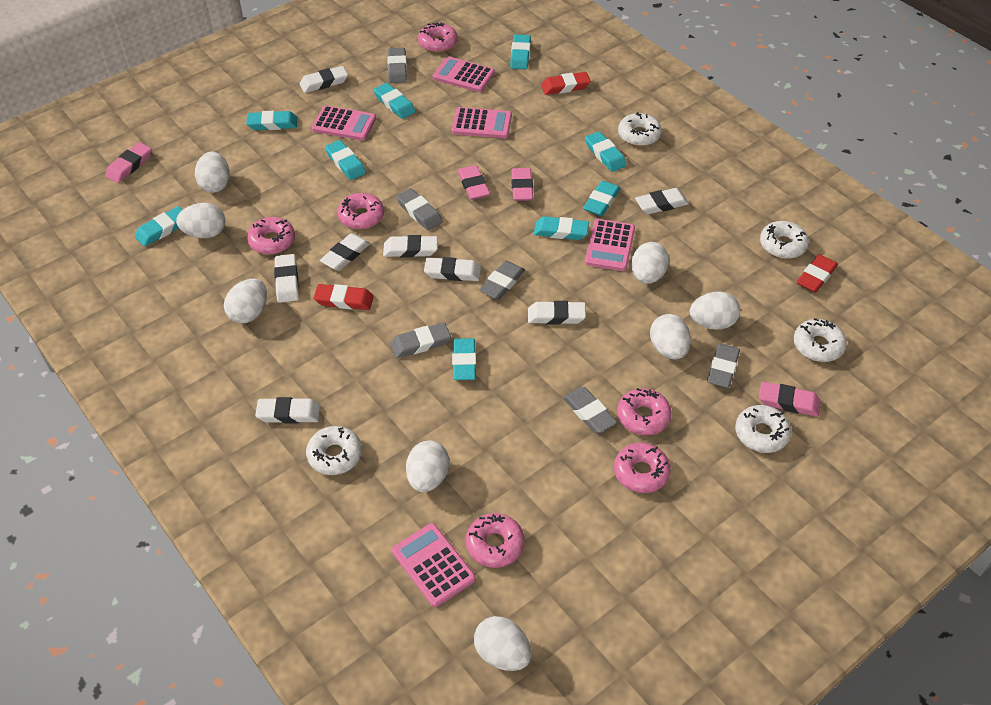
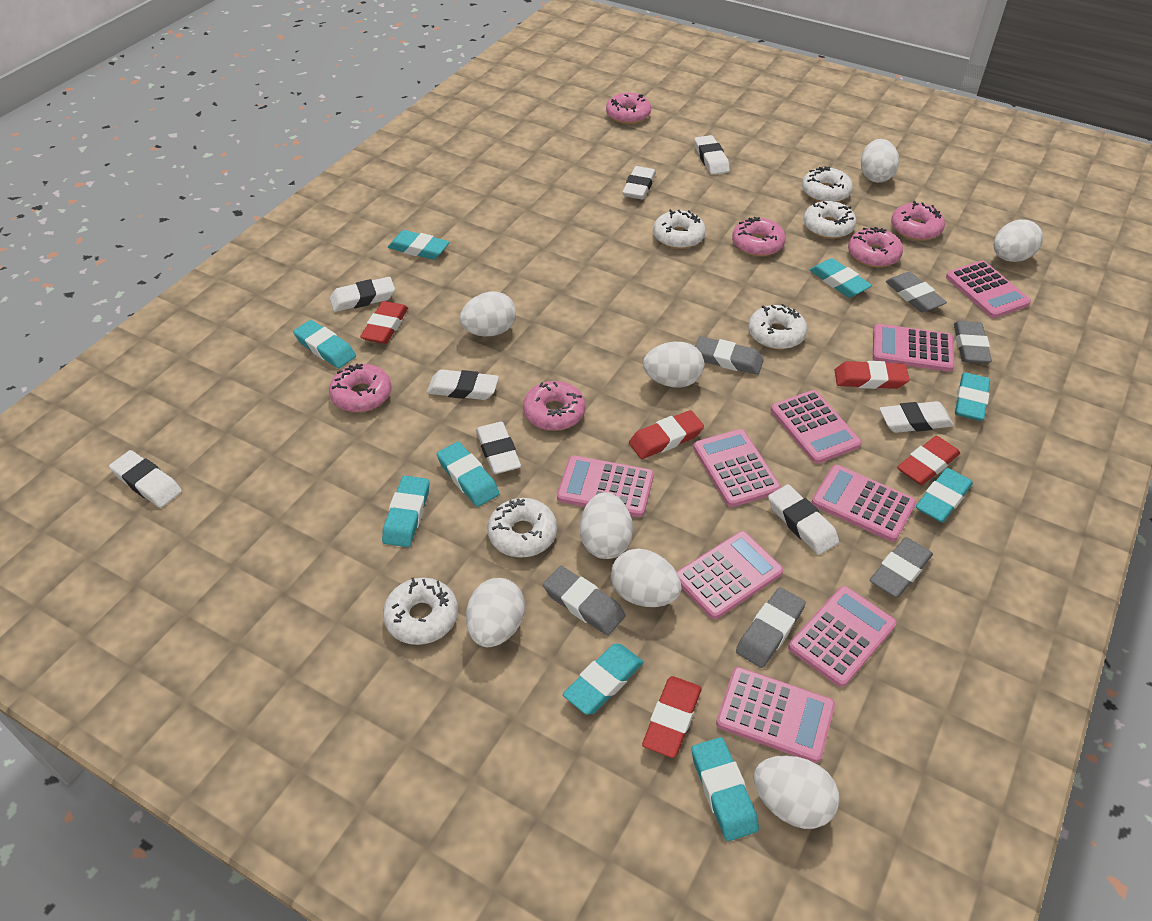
pink calculator: 5 -> 9
pink eraser: 4 -> 0
red eraser: 3 -> 5
white donut: 5 -> 6

